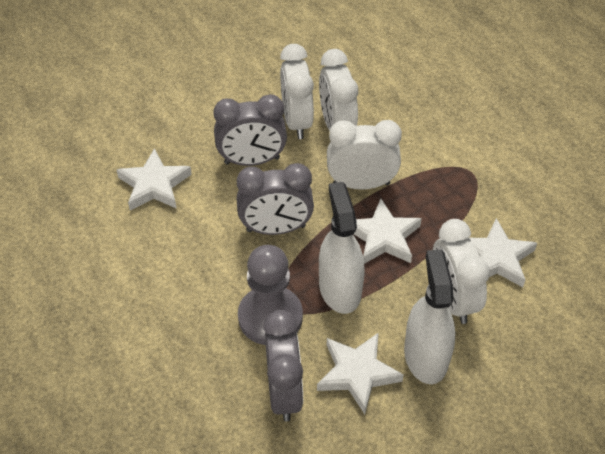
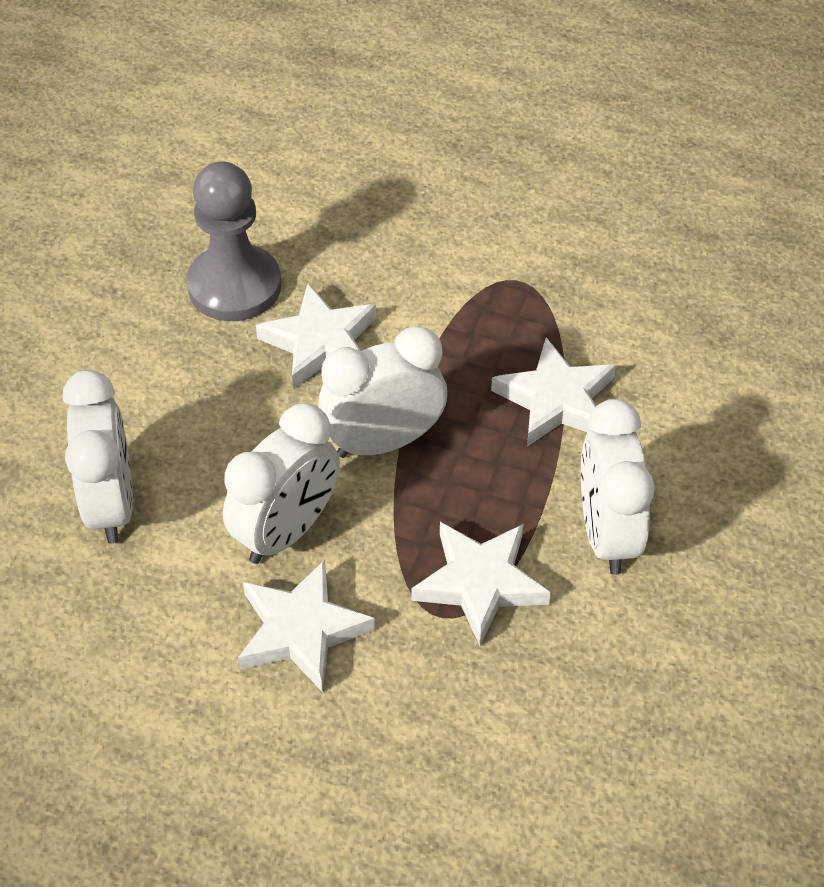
grey clock: 3 -> 0
white spray bottle: 2 -> 0

